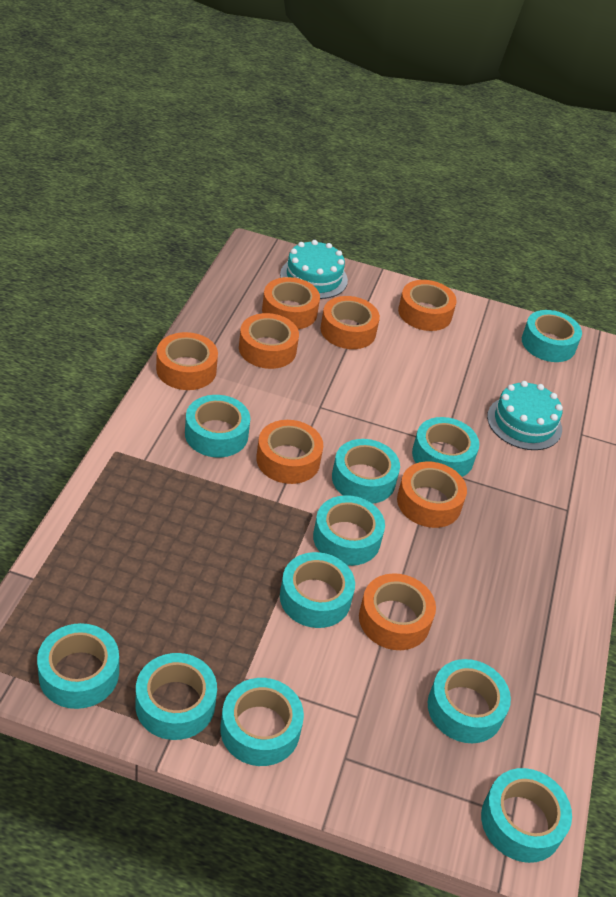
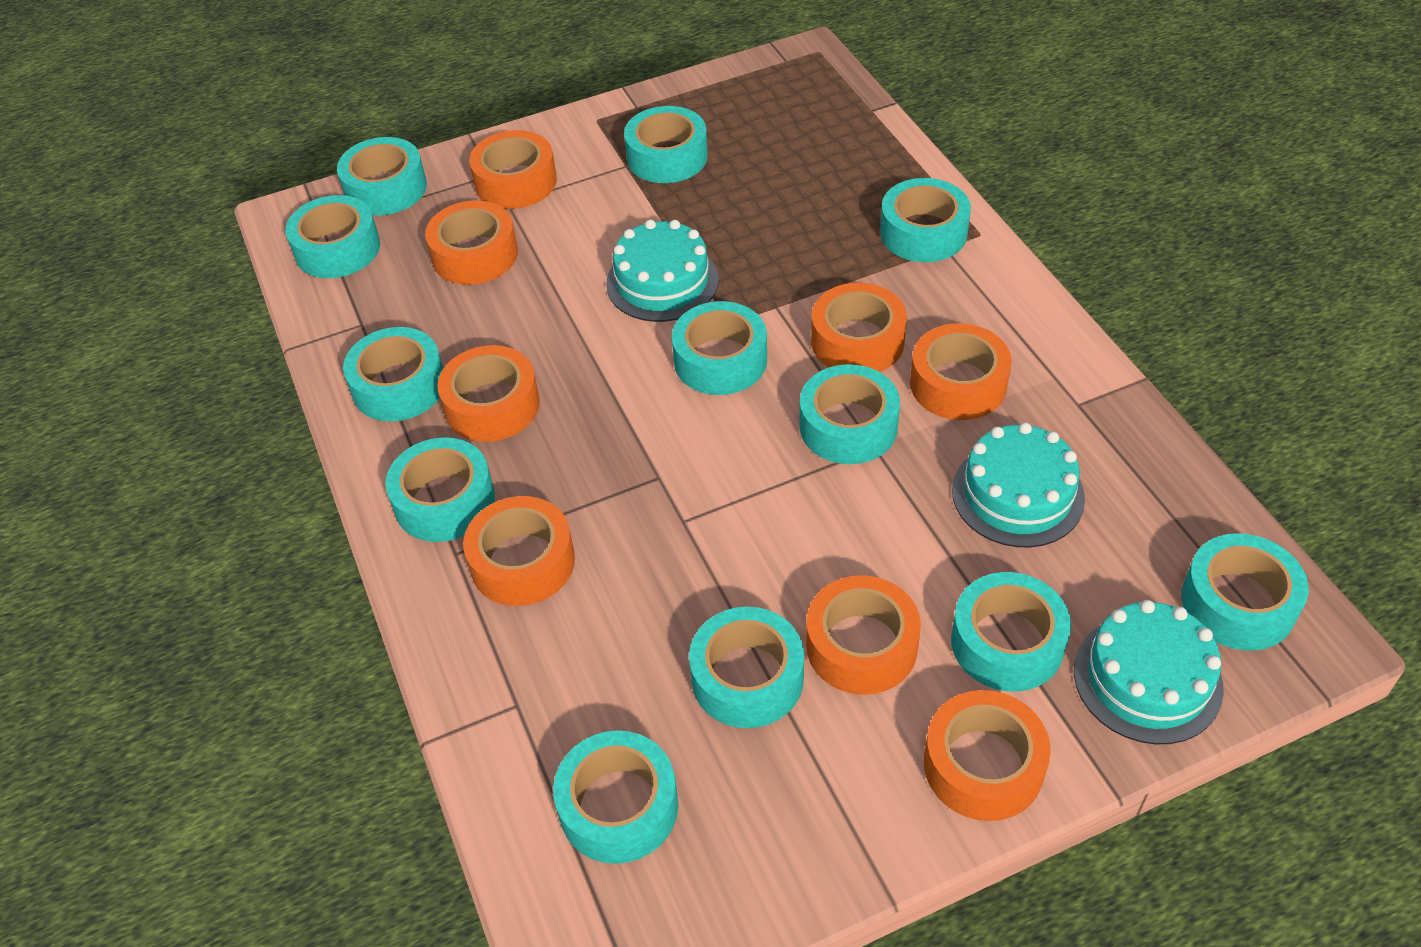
turquoise cake: 2 -> 3
turquoise tape: 11 -> 12

